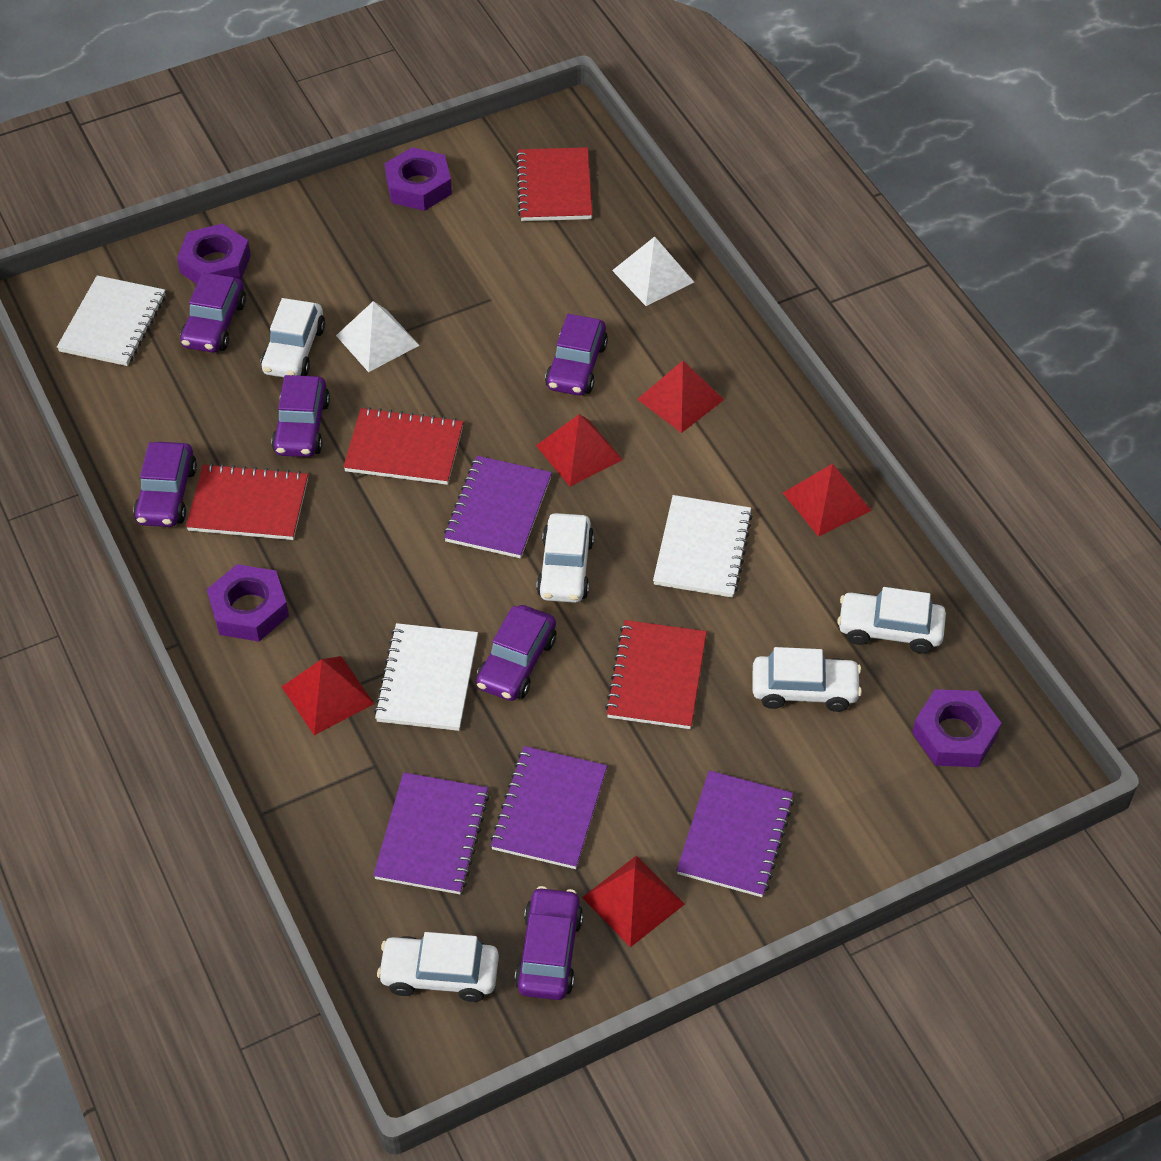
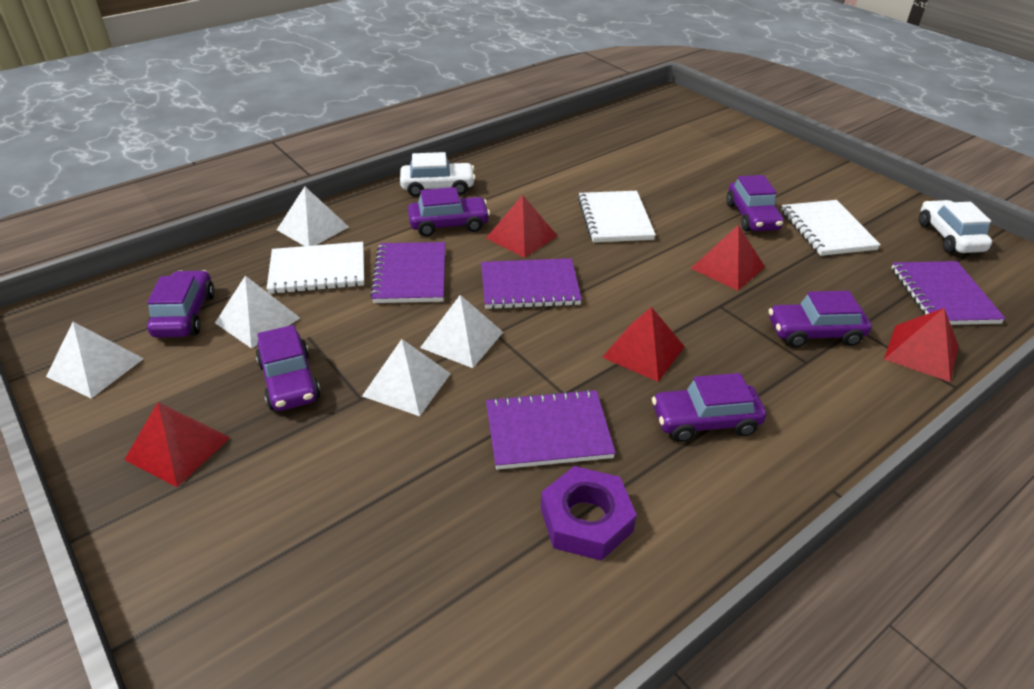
purple nut: 4 -> 1
red notebook: 4 -> 0
white car: 5 -> 2
white pyramid: 2 -> 5

